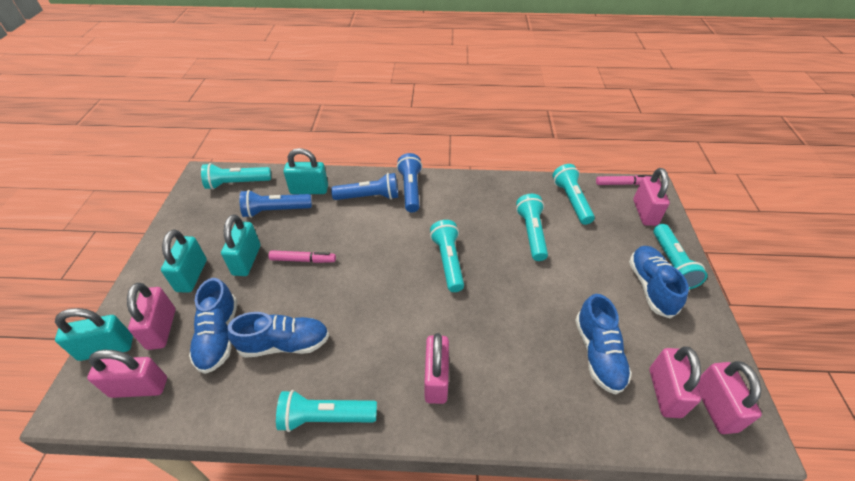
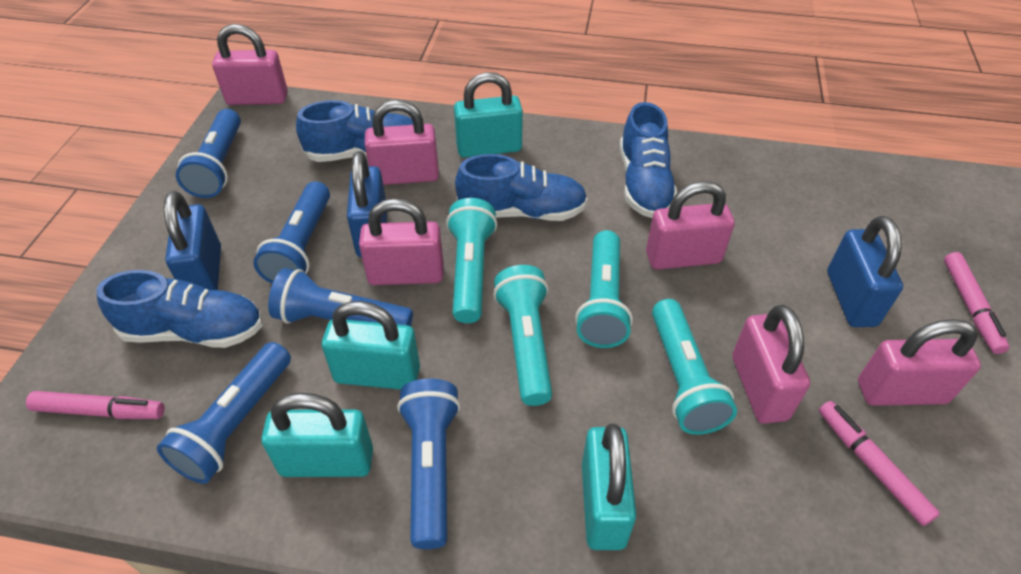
blue flashlight: 3 -> 5
blue padlock: 0 -> 3
pink marker: 2 -> 3
turquoise flashlight: 6 -> 4

